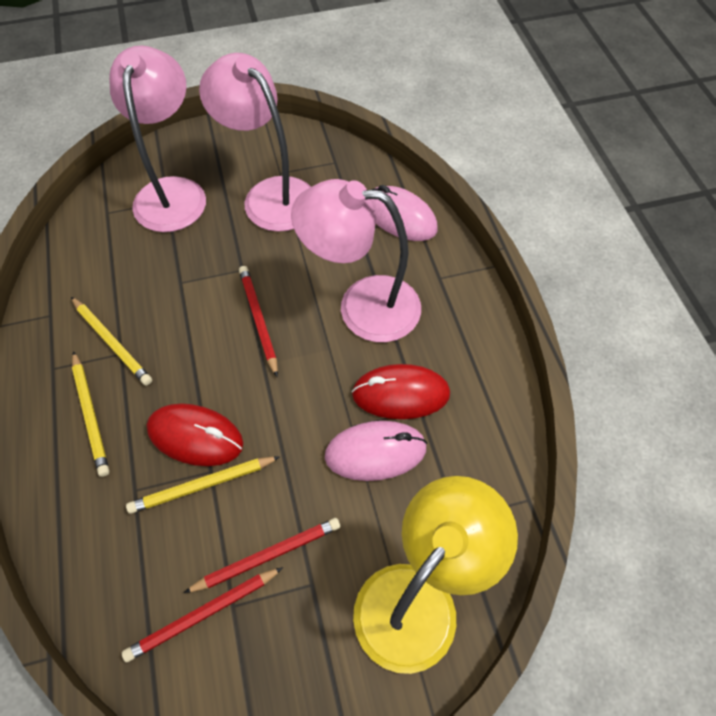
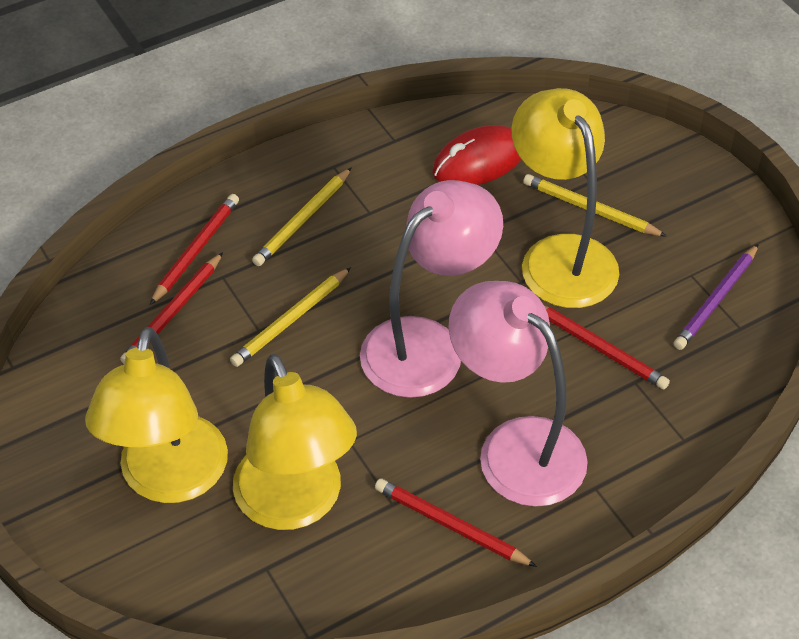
pink lamp: 3 -> 2
pink mouse: 2 -> 0
purple pencil: 0 -> 1
red mouse: 2 -> 1
red pencil: 3 -> 4
yellow lamp: 1 -> 3

